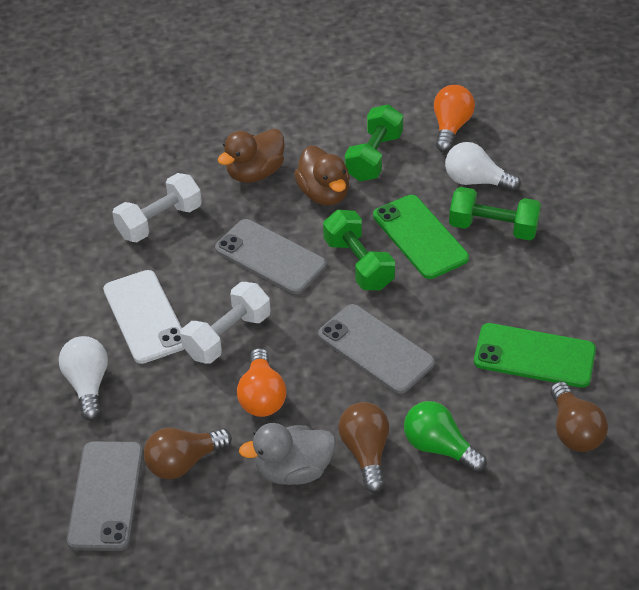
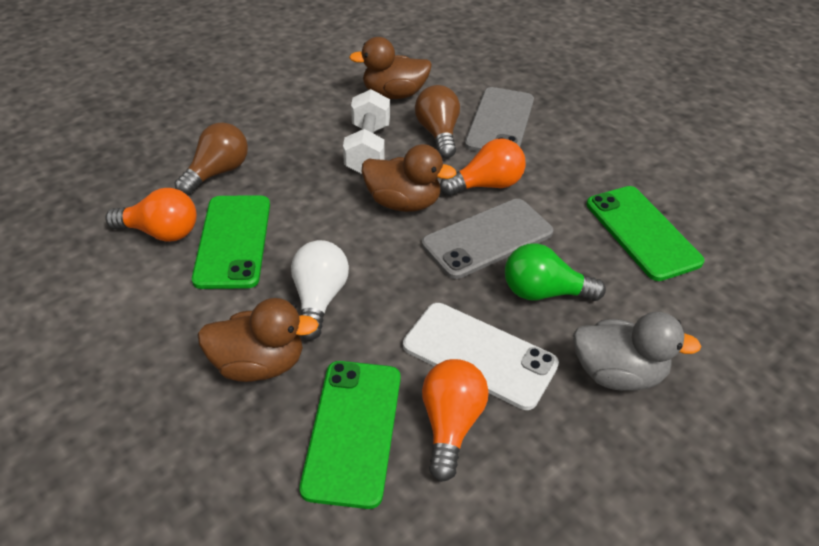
brown duck: 2 -> 3
brown light bulb: 3 -> 2
green dumbbell: 3 -> 0
green phone: 2 -> 3
grey phone: 3 -> 2
orange light bulb: 2 -> 3
white dumbbell: 2 -> 1
white light bulb: 2 -> 1

